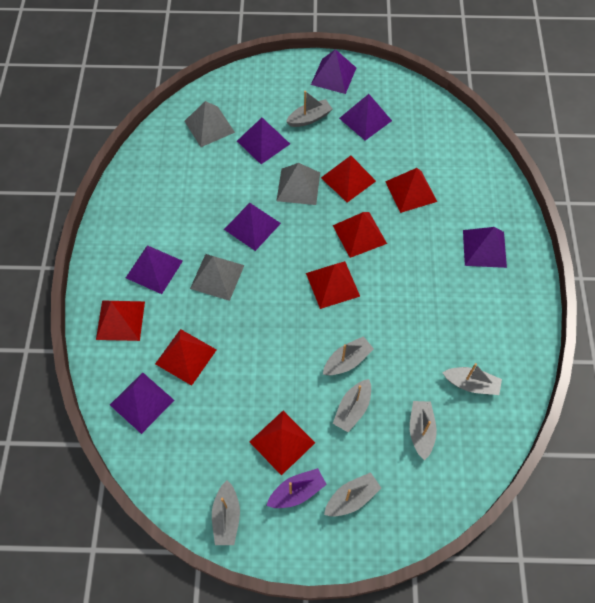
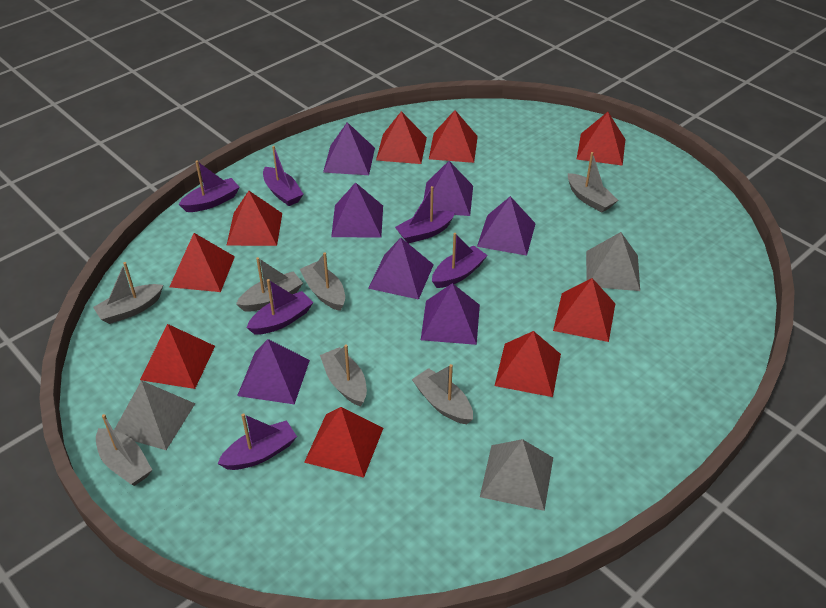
purple boat: 1 -> 6
red pyramid: 7 -> 9

